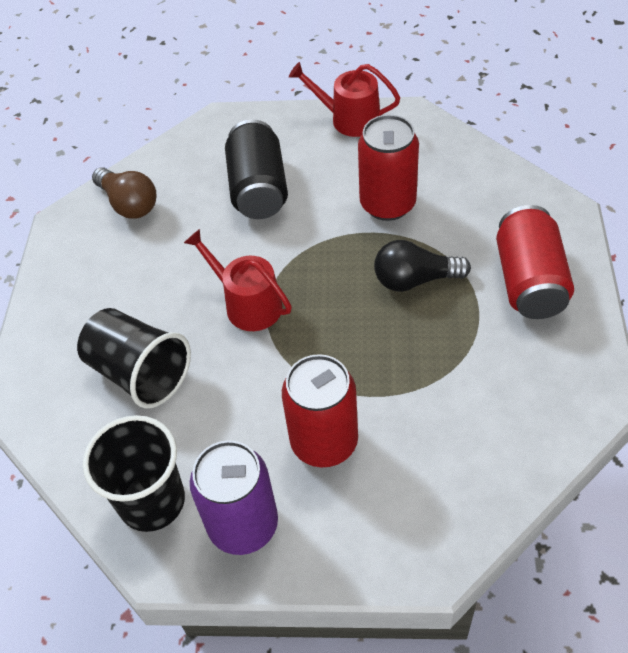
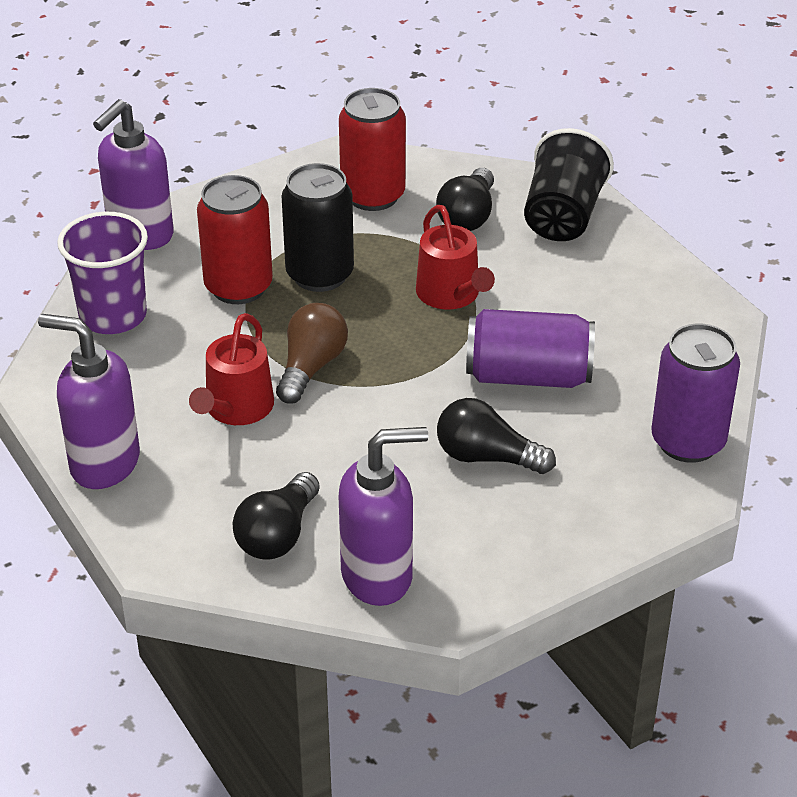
black cup: 2 -> 1
black light bulb: 1 -> 3
purple can: 1 -> 2
purple cup: 0 -> 1
purple soap dispenser: 0 -> 3
red can: 3 -> 2

